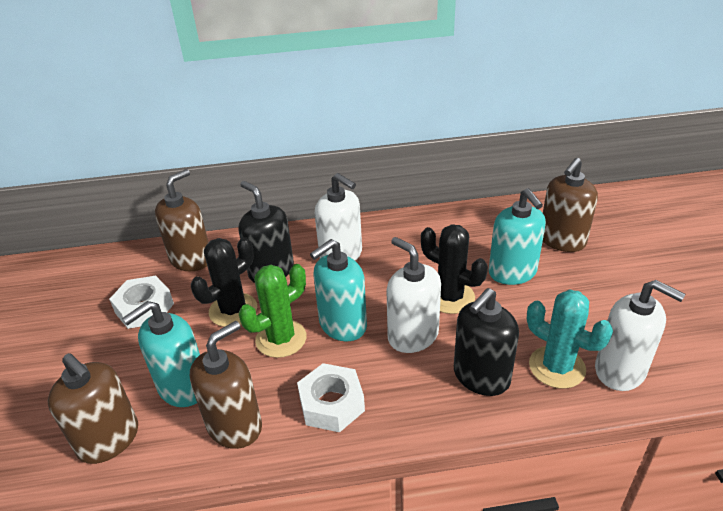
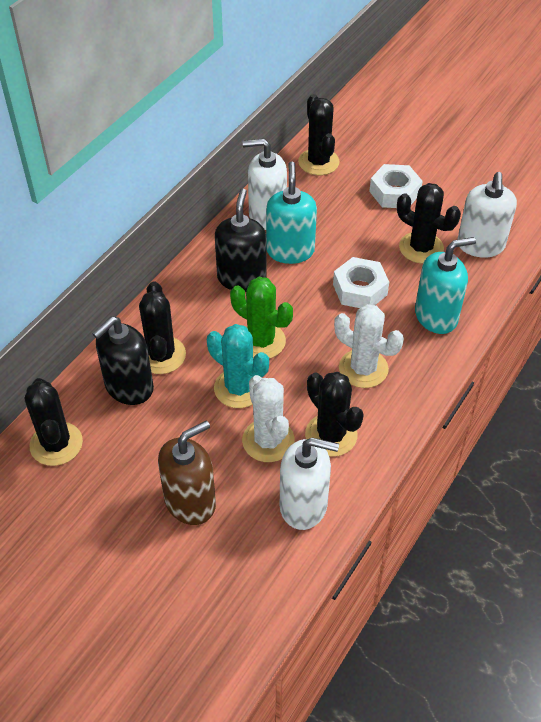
black cactus: 2 -> 5
brown soap dispenser: 4 -> 1
turquoise soap dispenser: 3 -> 2
white cactus: 0 -> 2

